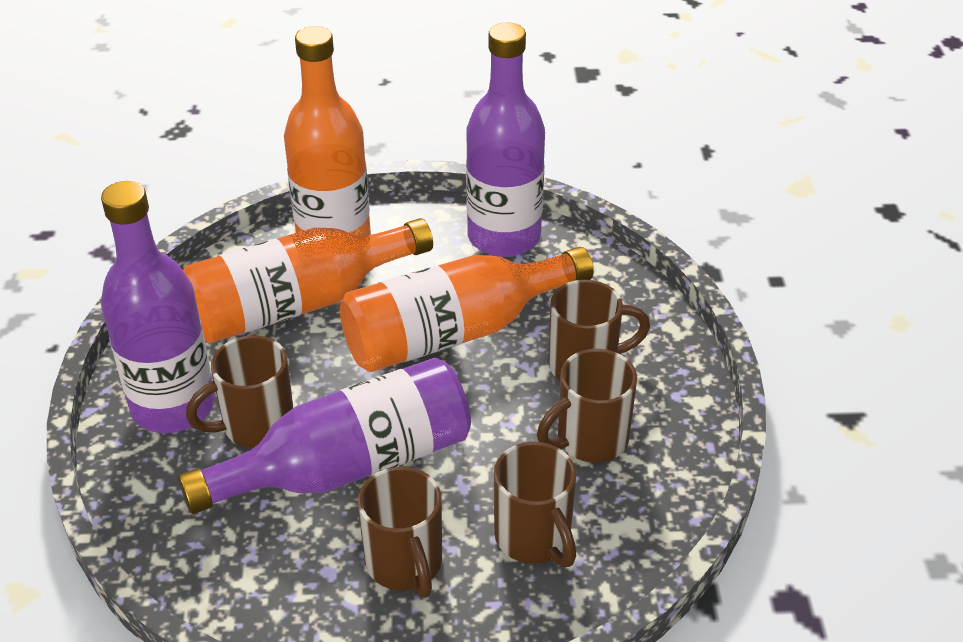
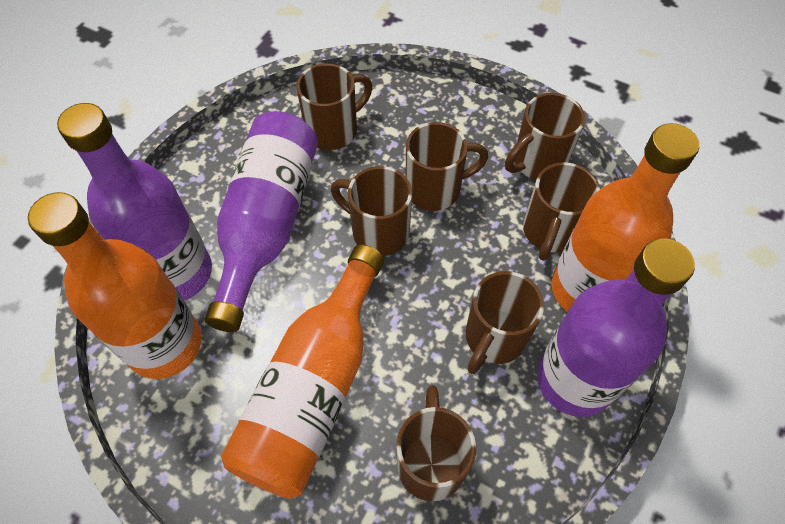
brown mug: 5 -> 7

